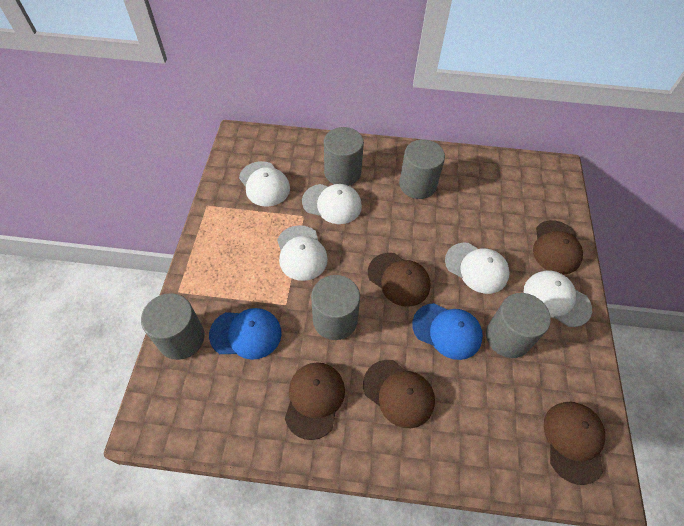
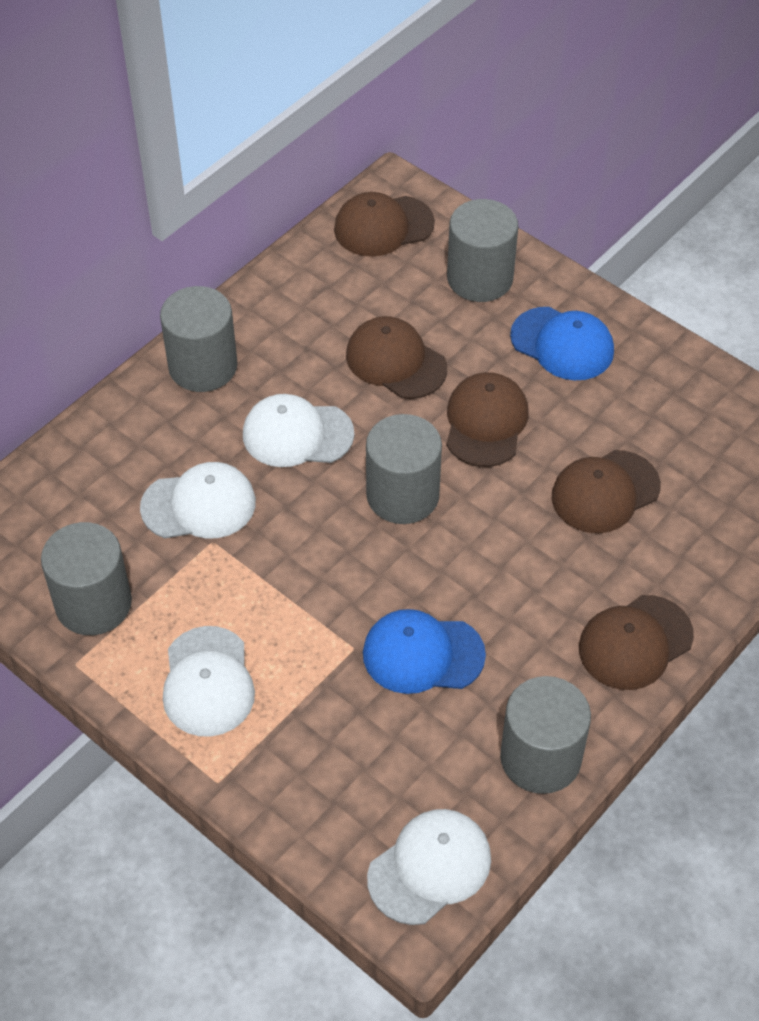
white cap: 5 -> 4

